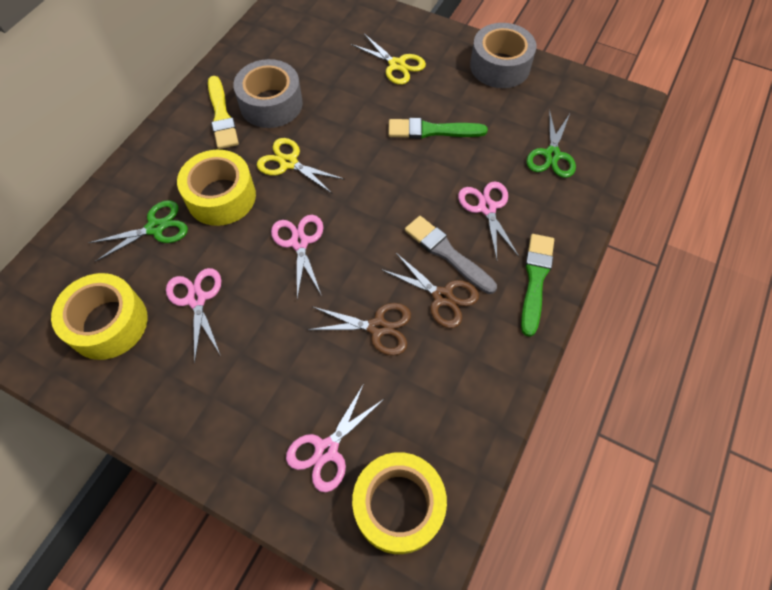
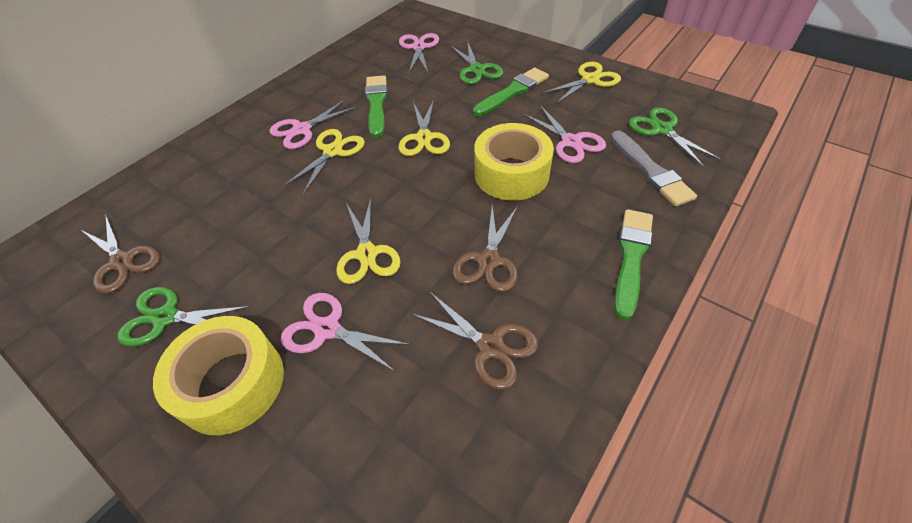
brown scissors: 2 -> 3
green brush: 2 -> 3
green scissors: 2 -> 3
grey tape: 2 -> 0
yellow brush: 1 -> 0
yellow scissors: 2 -> 4
yellow tape: 3 -> 2

